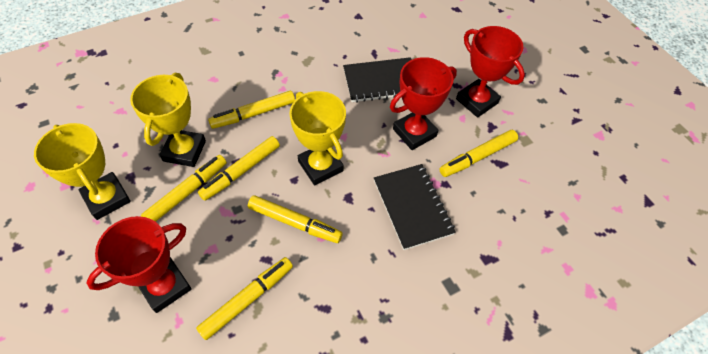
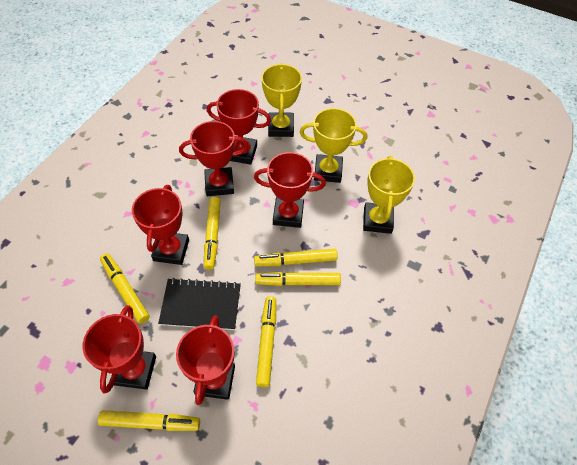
black notebook: 2 -> 1
red trophy: 3 -> 6

